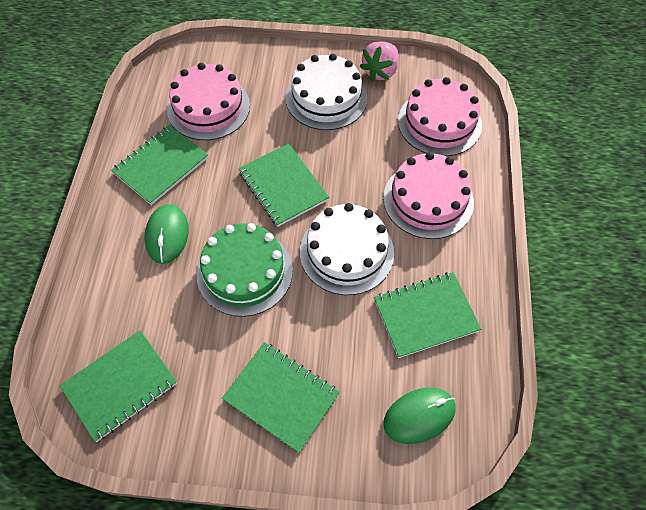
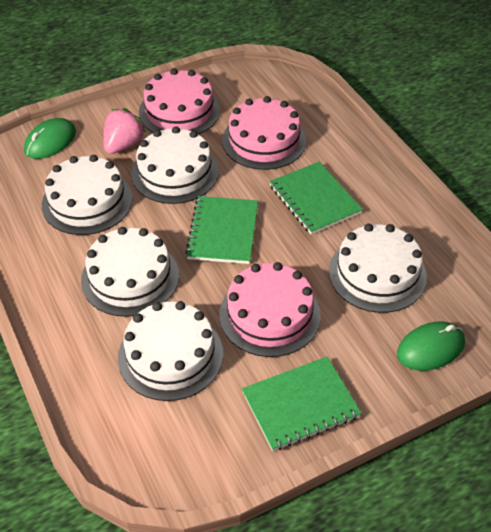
green cake: 1 -> 0
green notebook: 5 -> 3
white cake: 2 -> 5

